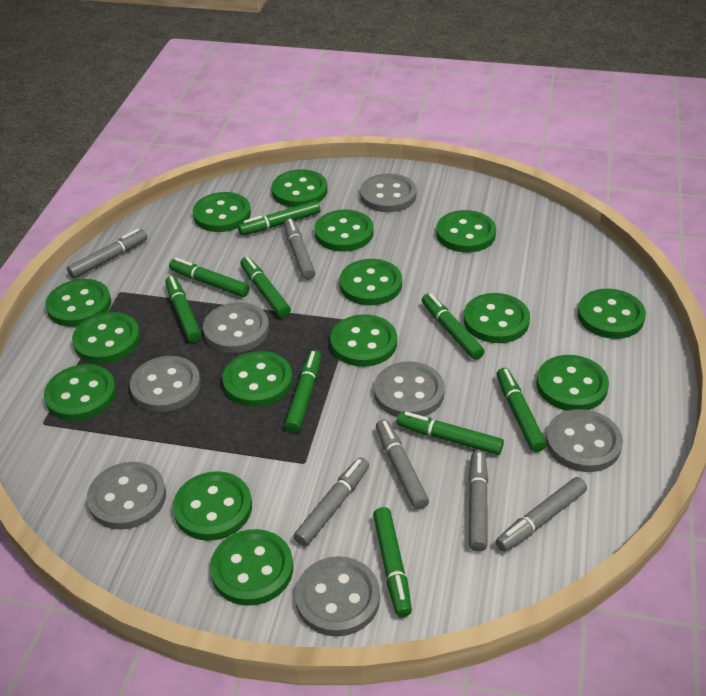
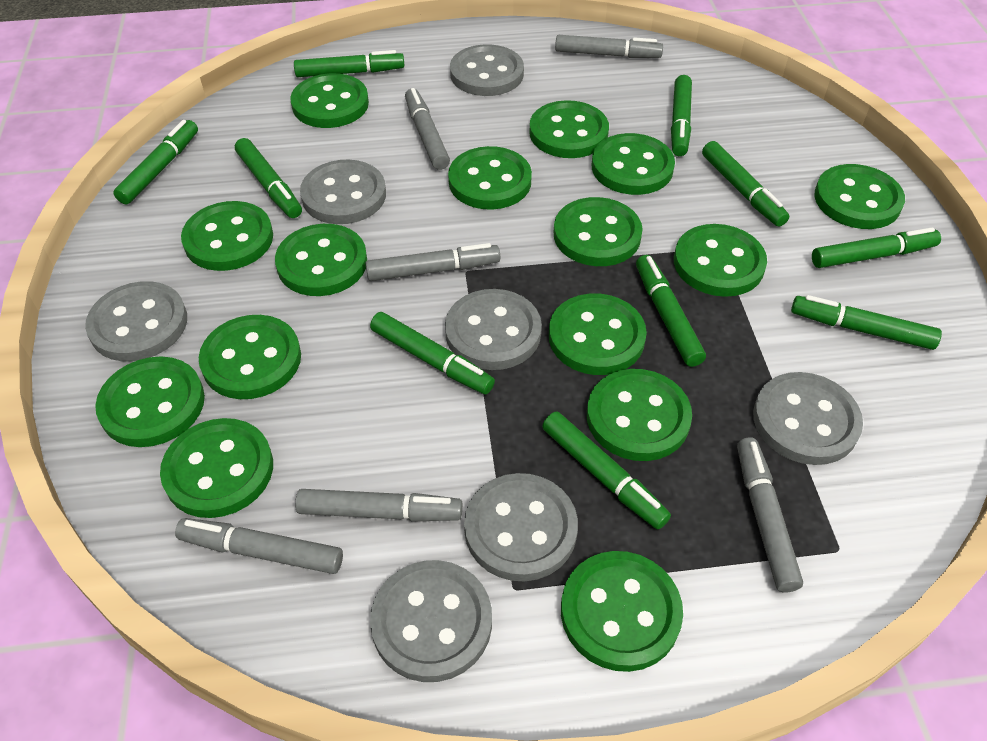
green marker: 9 -> 10

